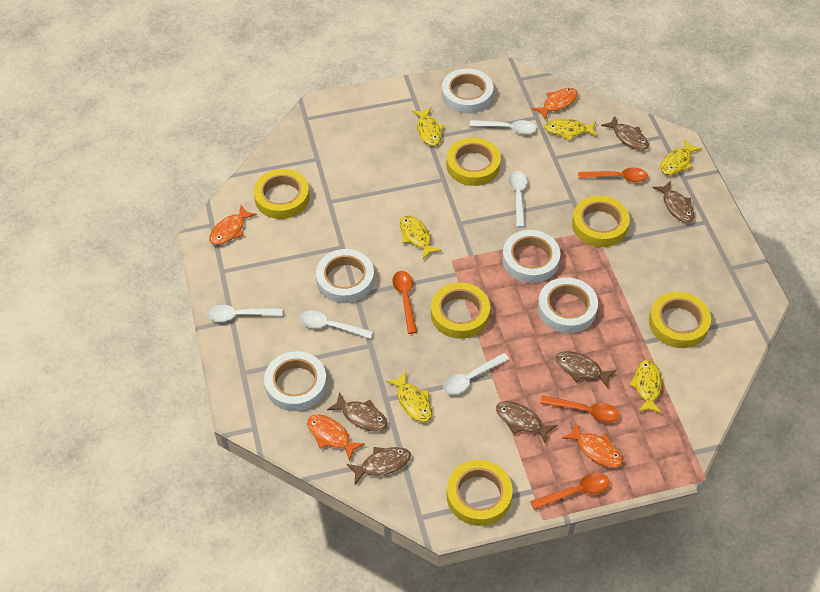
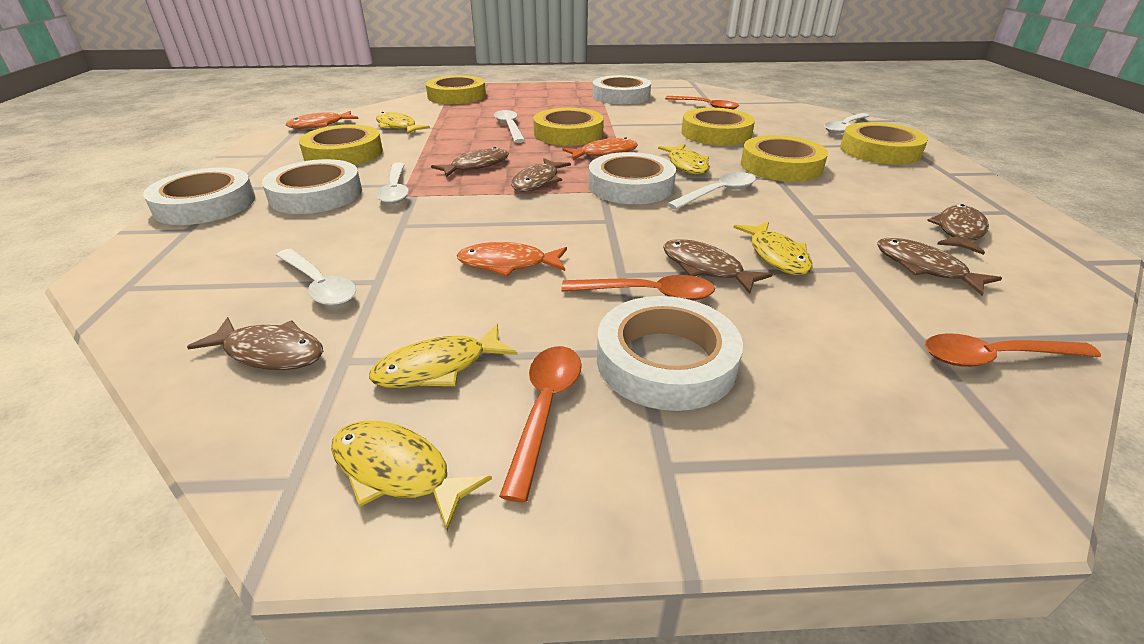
orange fish: 4 -> 3
yellow fish: 6 -> 5

